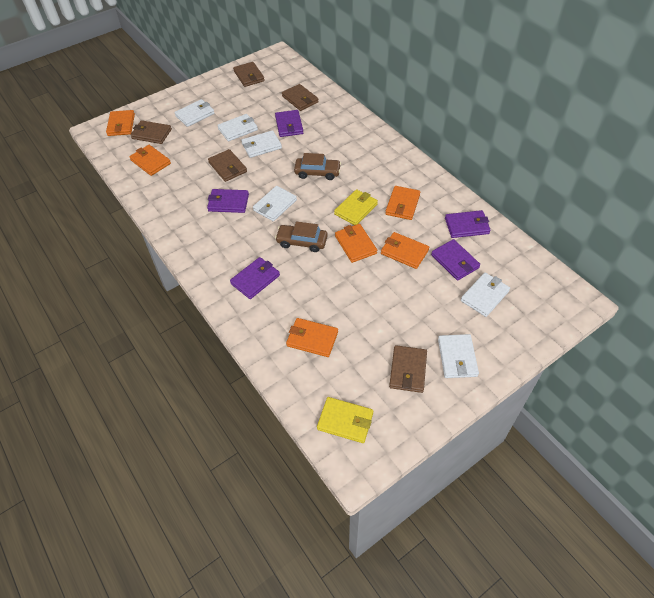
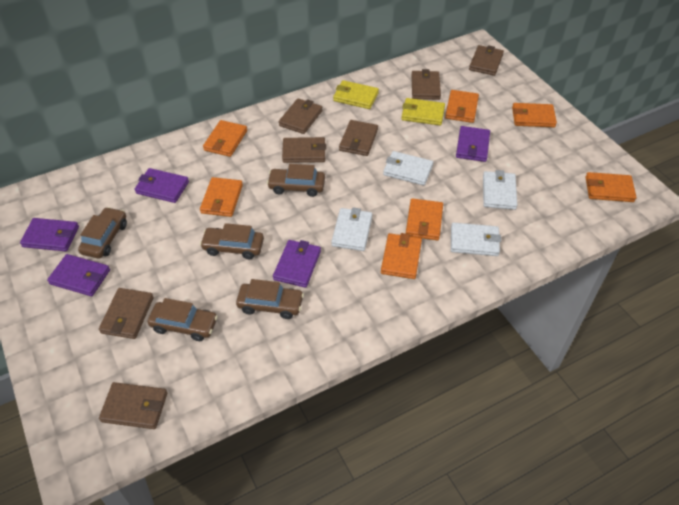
brown car: 2 -> 5
brown wallet: 5 -> 7
orange wallet: 6 -> 7
white wallet: 6 -> 4

